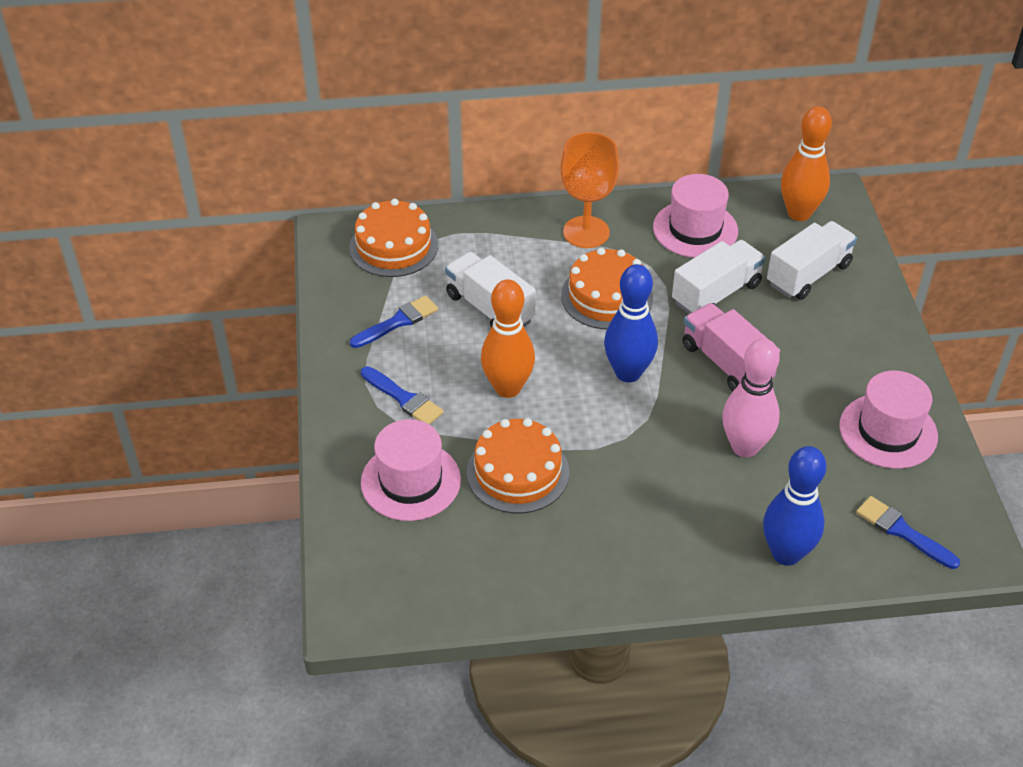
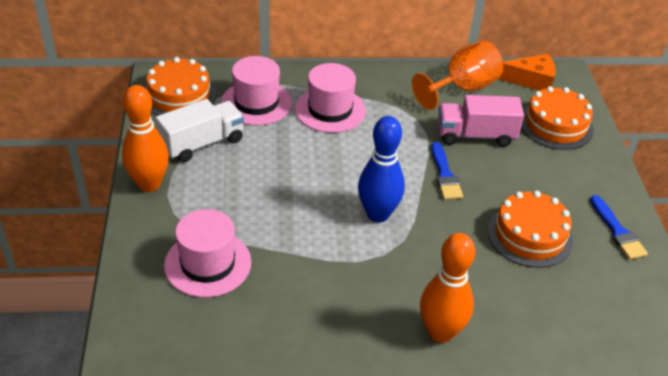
blue bowling pin: 2 -> 1
blue brush: 3 -> 2
orange cheese: 0 -> 1
pink bowling pin: 1 -> 0
white truck: 3 -> 1

